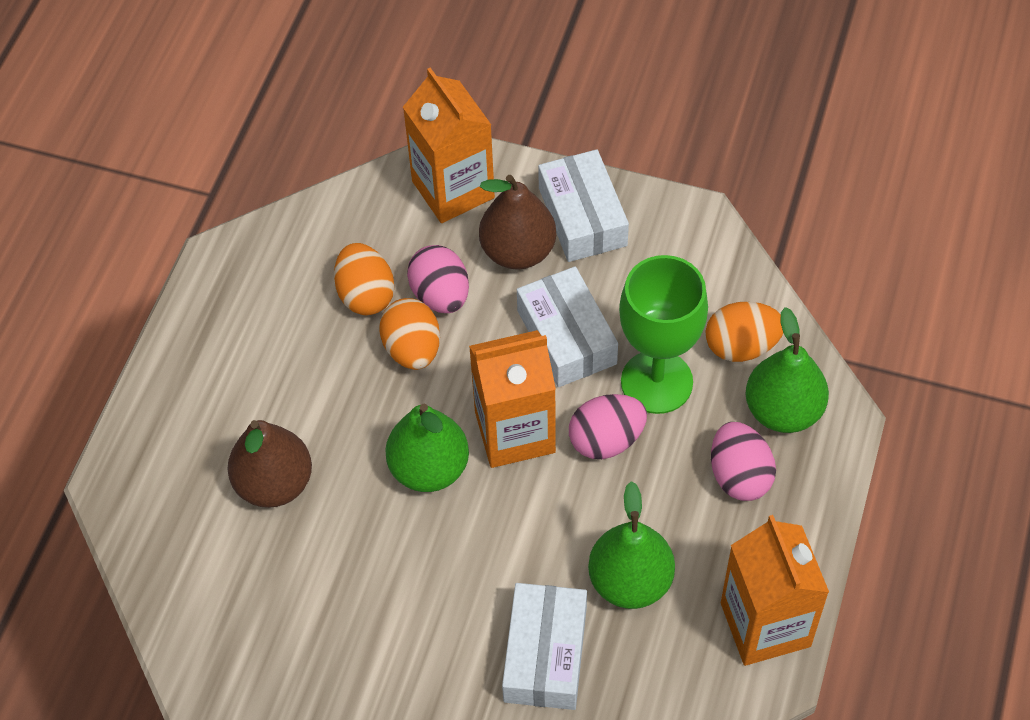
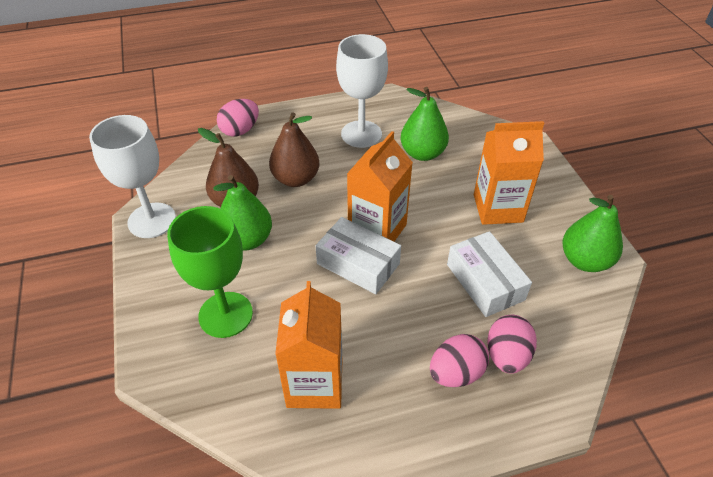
orange egg: 3 -> 0
white box: 3 -> 2
white goblet: 0 -> 2

